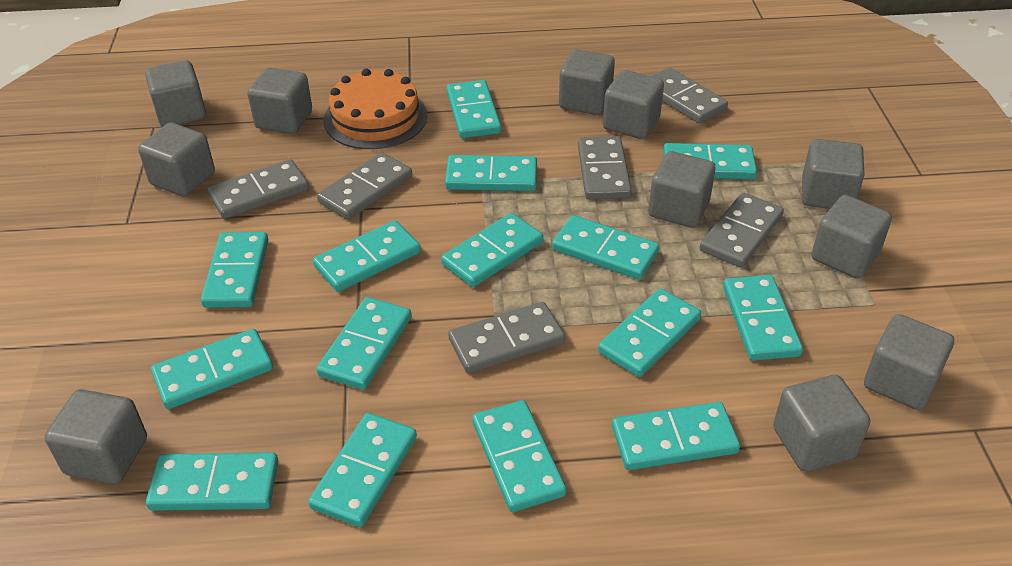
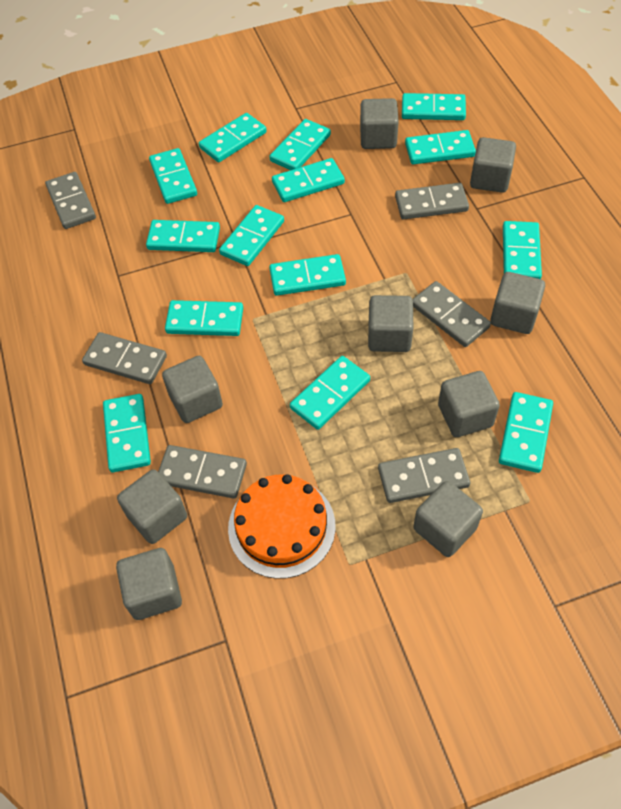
grey cube: 11 -> 9
turquoise domino: 15 -> 14

